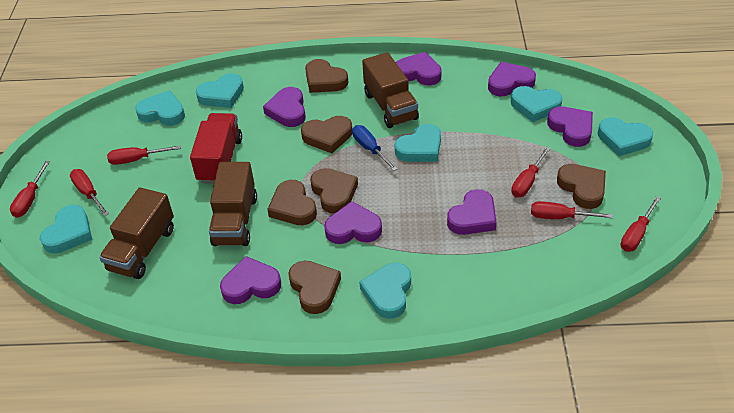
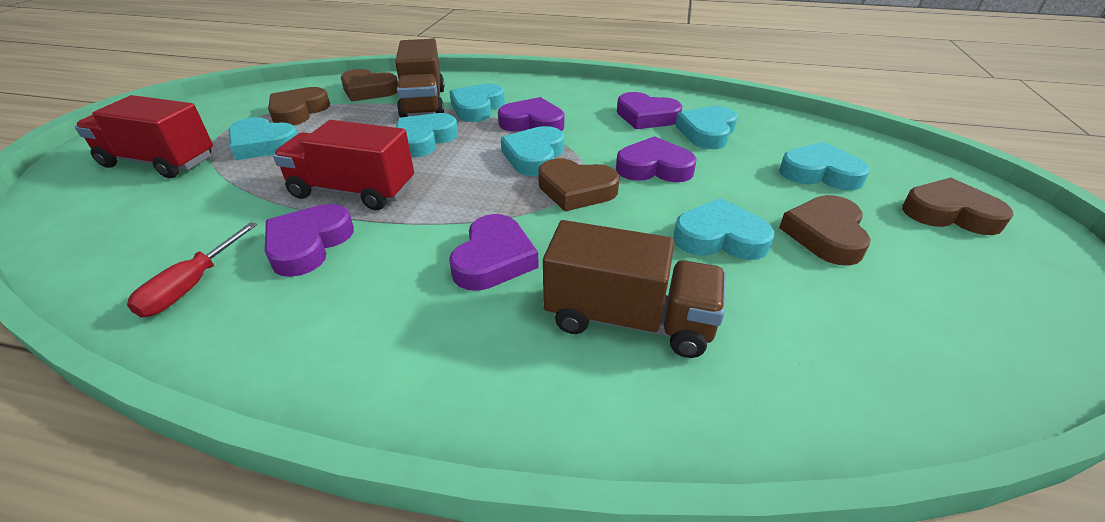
blue screwdriver: 1 -> 0
brown heart: 6 -> 5
brown truck: 3 -> 2
purple heart: 7 -> 5
red screwdriver: 6 -> 1
red truck: 1 -> 2

